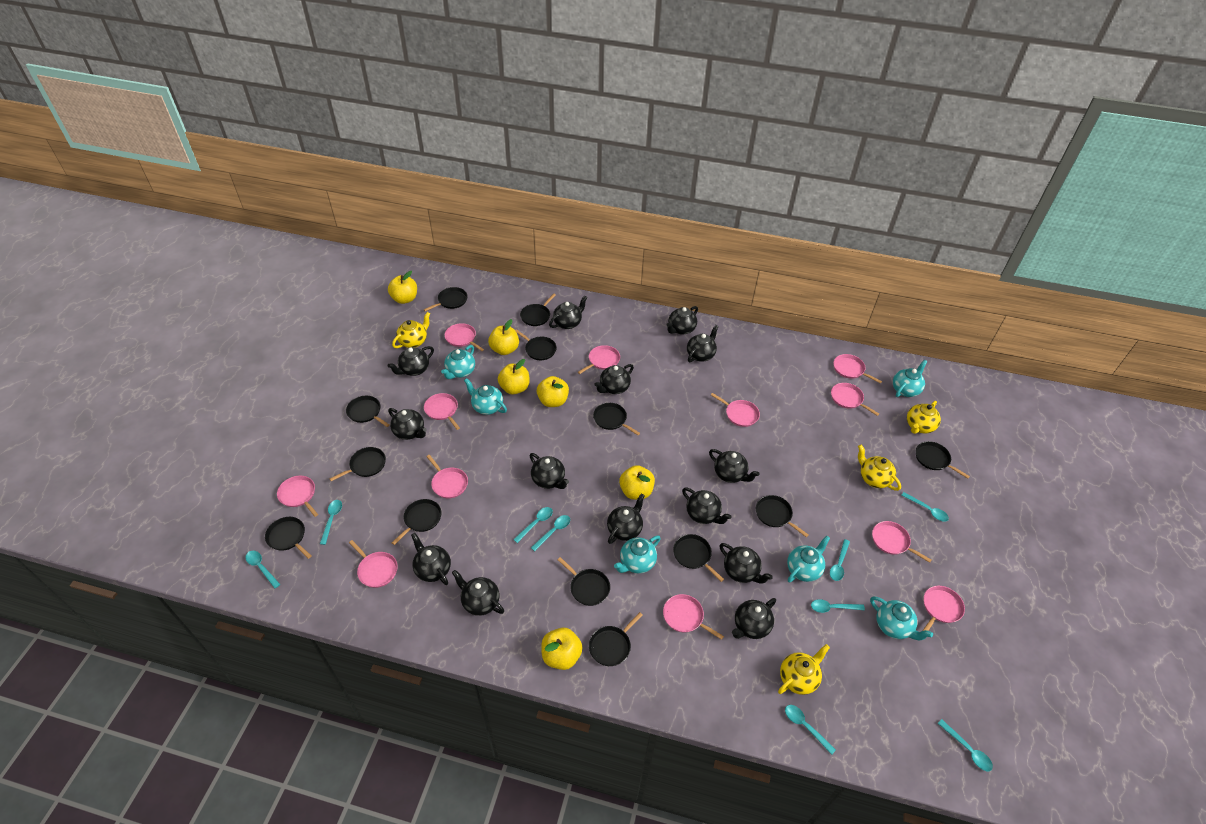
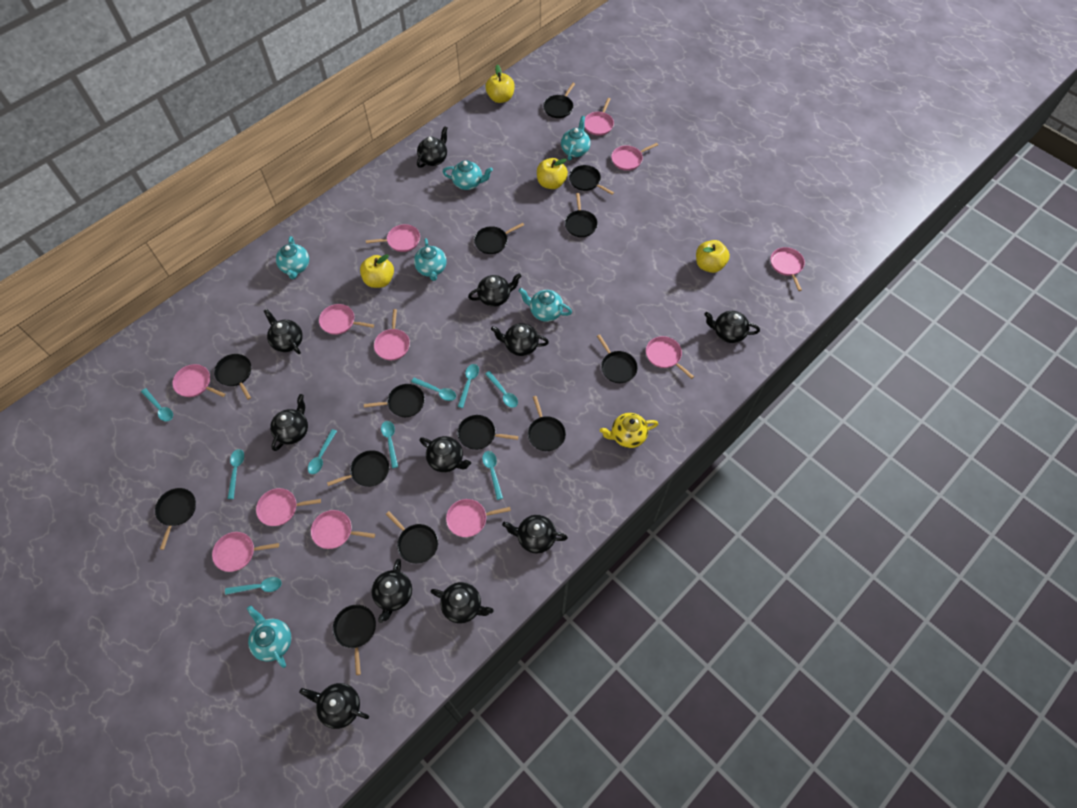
black teapot: 14 -> 11
yellow apple: 6 -> 4
yellow teapot: 4 -> 1

